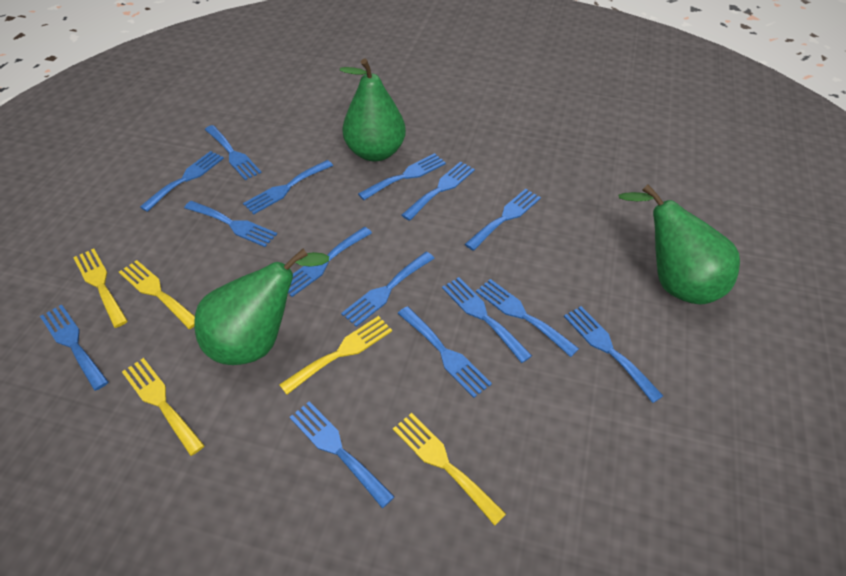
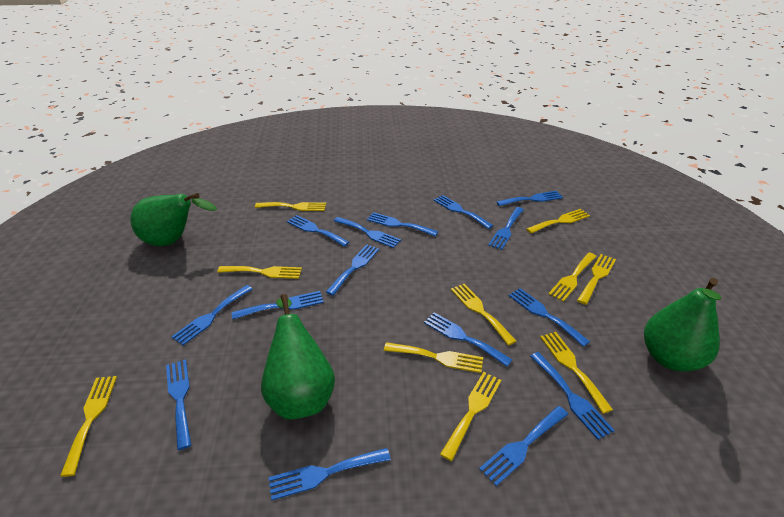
yellow fork: 5 -> 10

